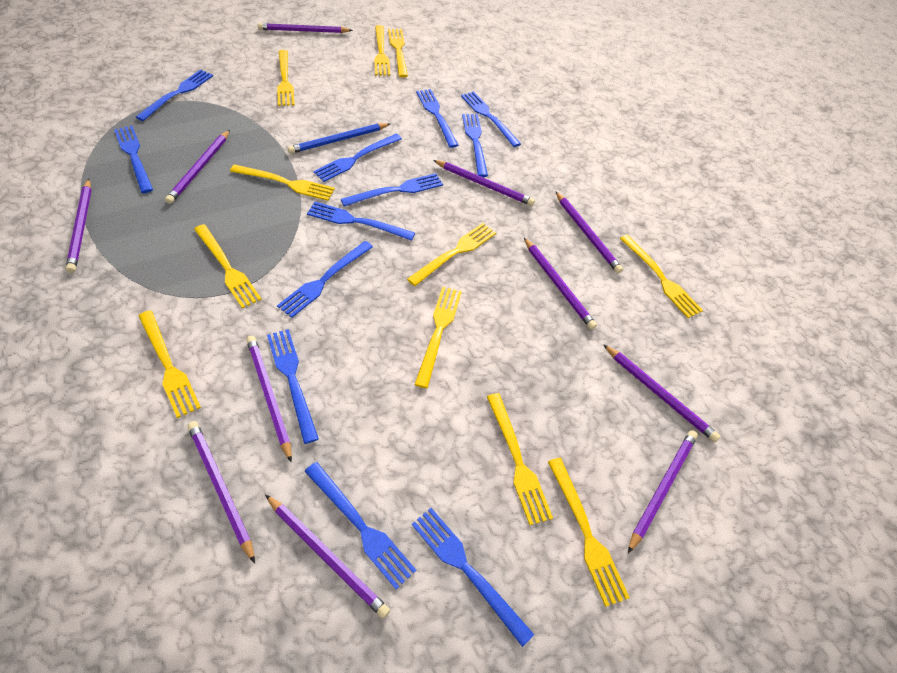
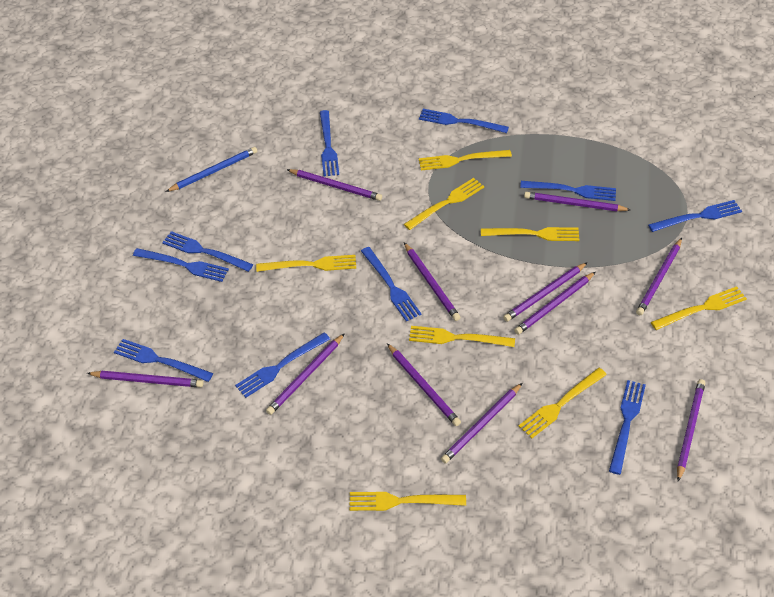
blue fork: 12 -> 10
yellow fork: 11 -> 8

